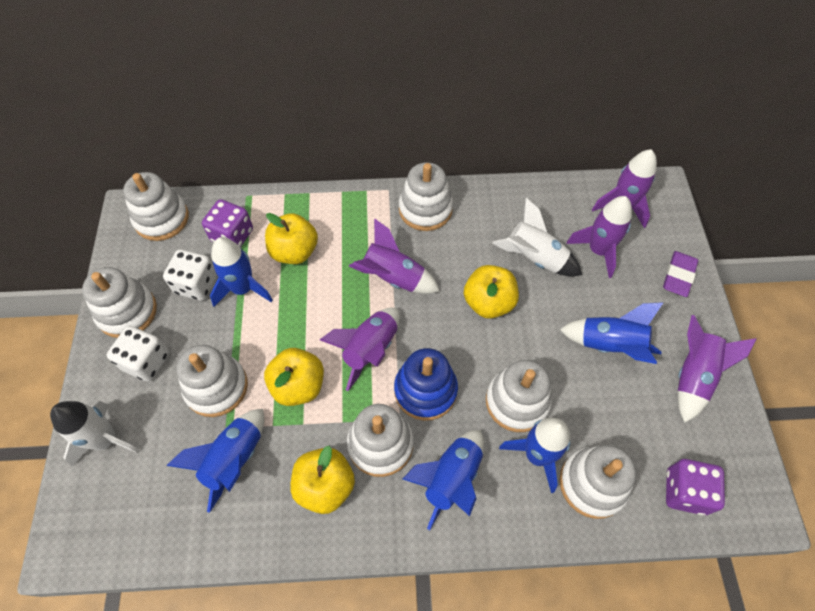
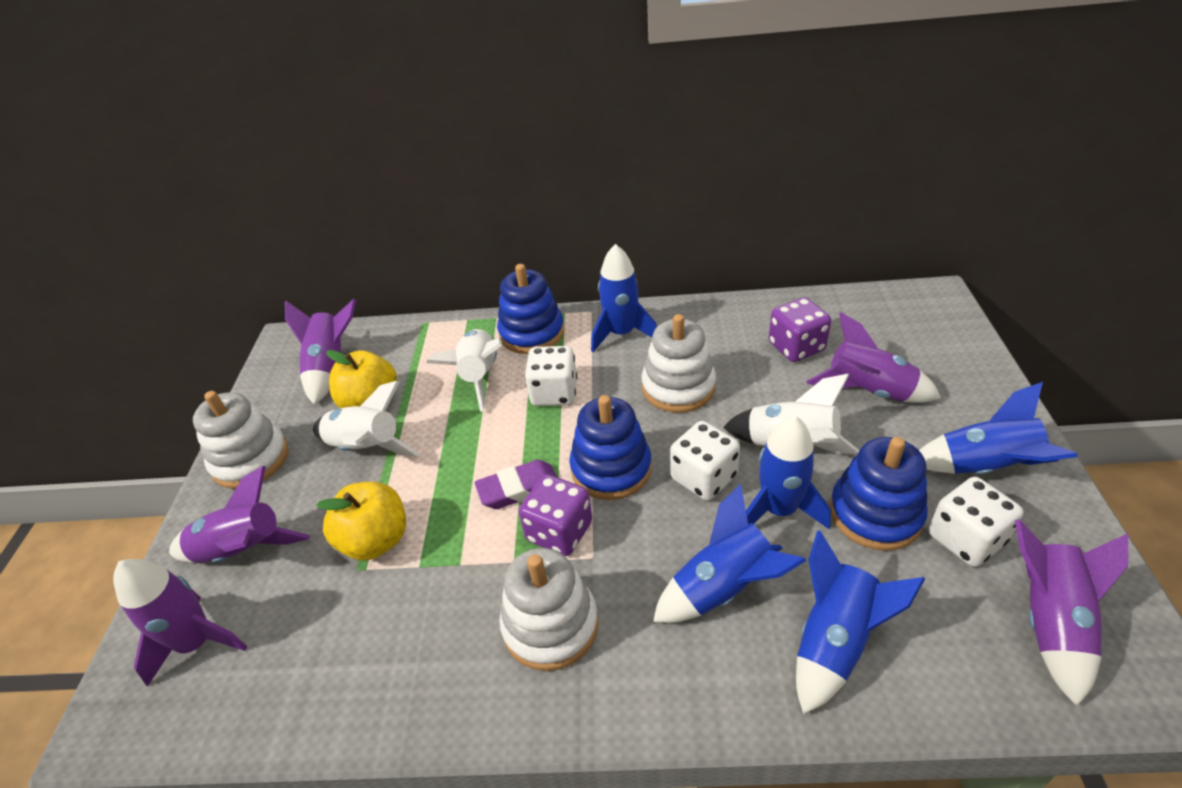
blue stacking toy: 1 -> 3
white dice: 2 -> 3
white rocket: 2 -> 3
white stacking toy: 7 -> 3
yellow apple: 4 -> 2

